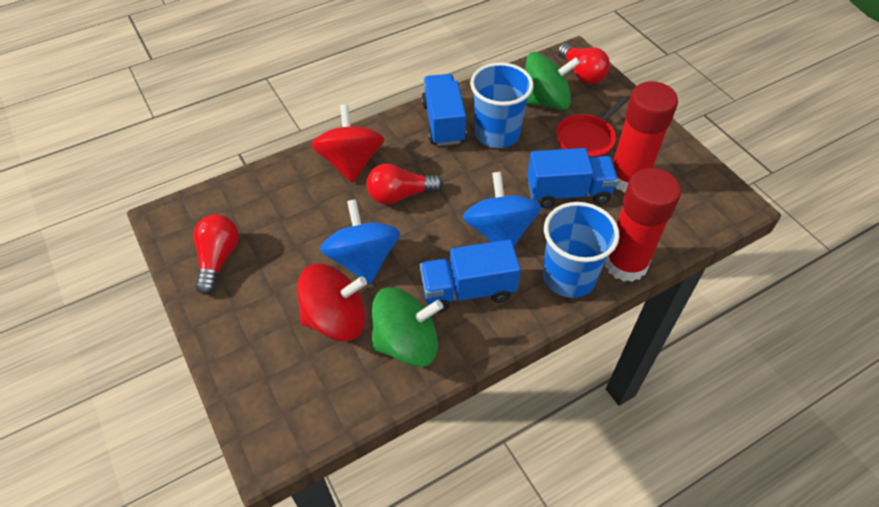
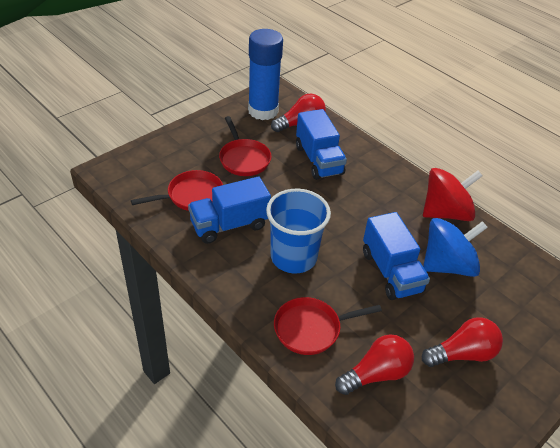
blue cup: 2 -> 1
blue glue stick: 0 -> 1
blue spinning top: 2 -> 1
green spinning top: 2 -> 0
red glue stick: 2 -> 0
red pan: 1 -> 3
red spinning top: 2 -> 1

